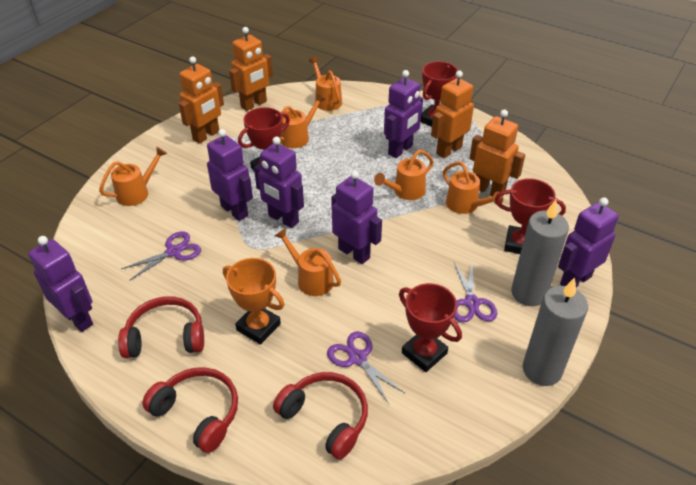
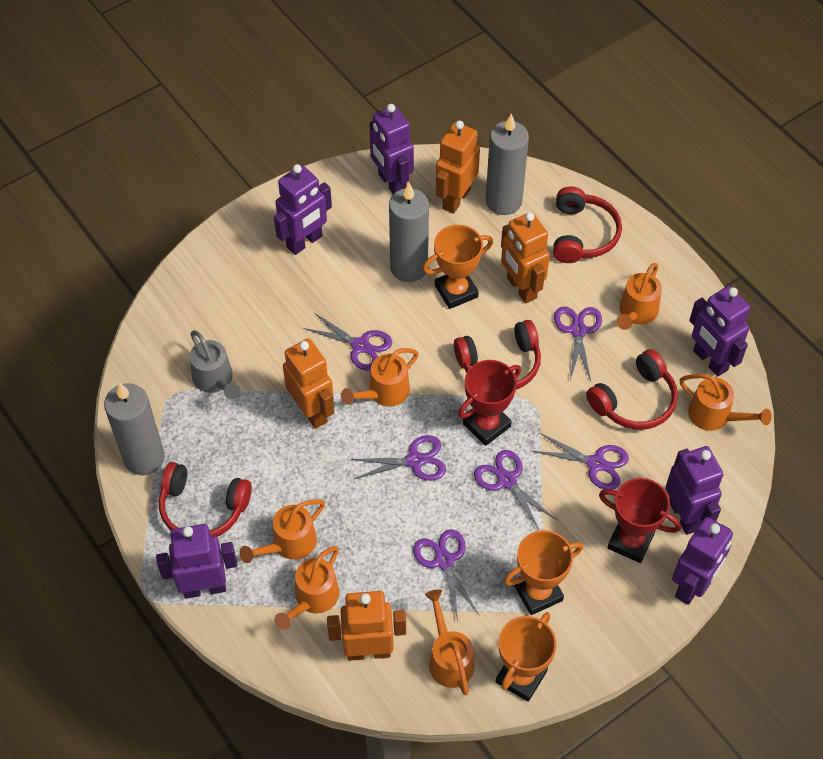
grey candle: 2 -> 3
grey watering can: 0 -> 1
orange trophy: 1 -> 3
purple scissors: 3 -> 6
red headphones: 3 -> 4
red trophy: 4 -> 2

